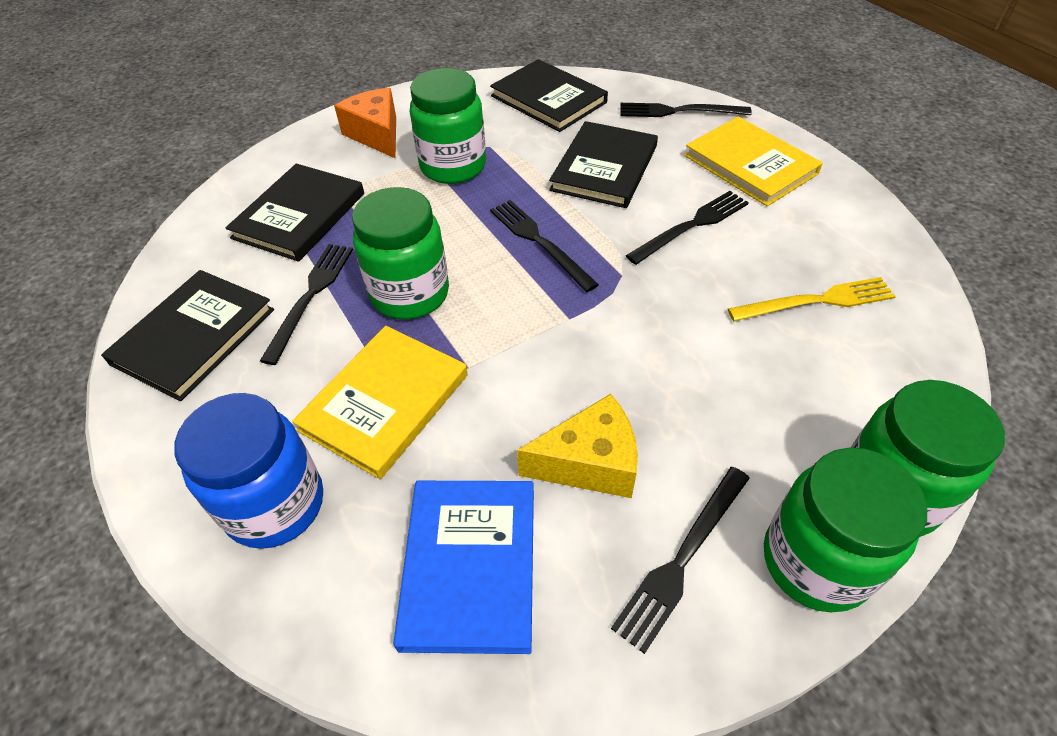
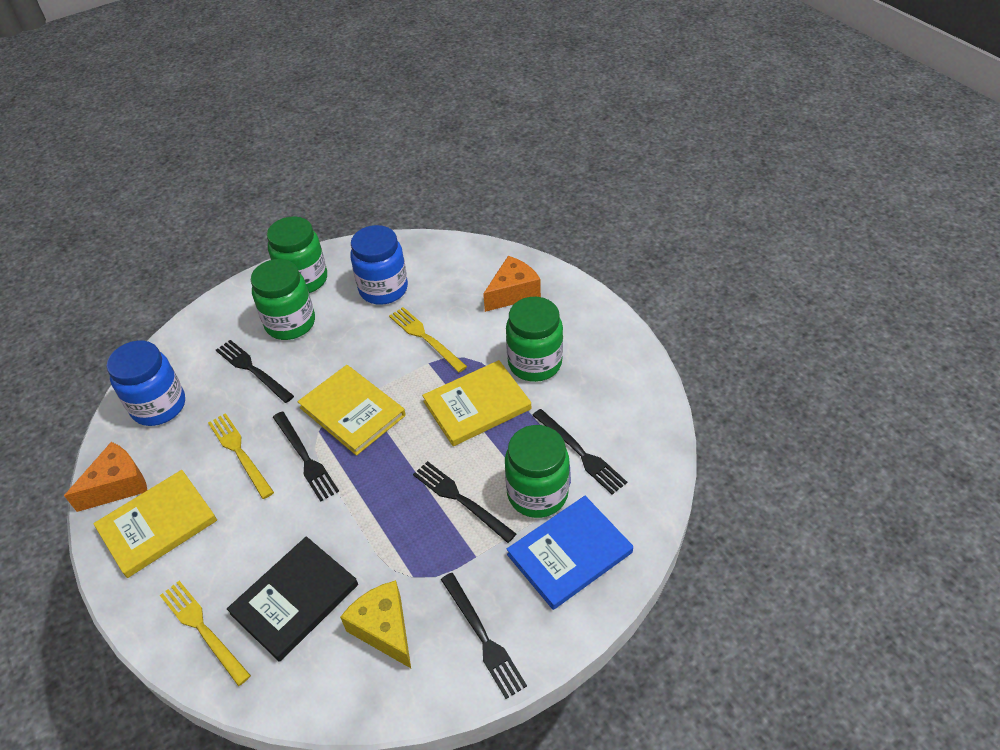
black book: 4 -> 1
blue jar: 1 -> 2
orange cheese: 1 -> 2
yellow book: 2 -> 3
yellow fork: 1 -> 3

